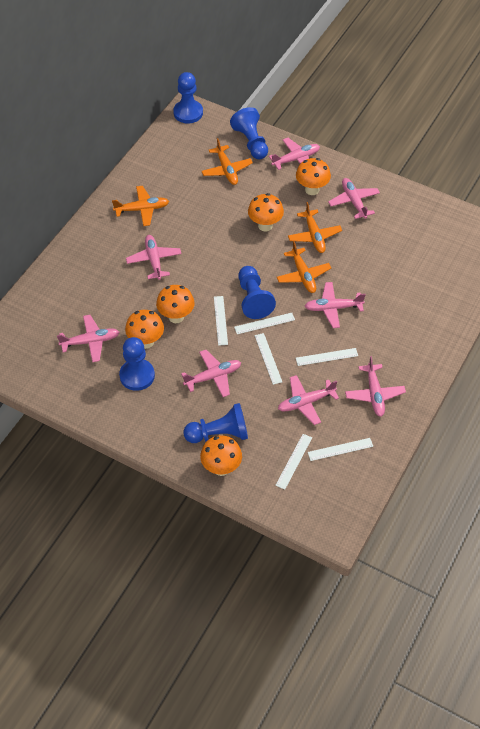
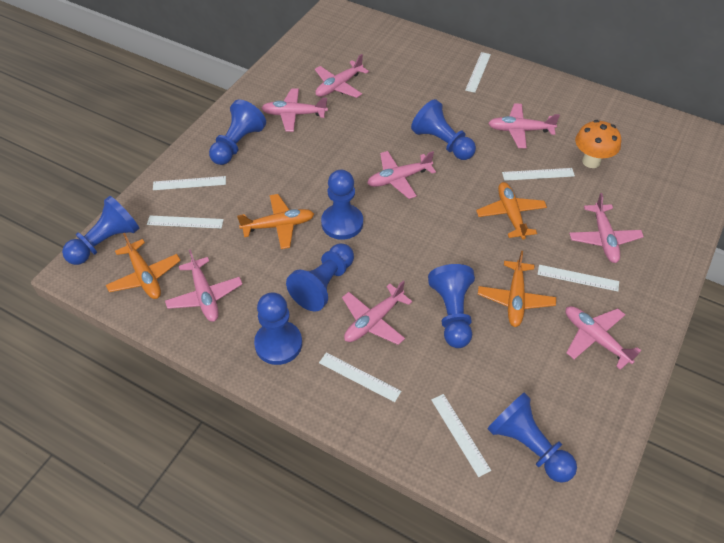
blue pawn: 5 -> 8
orange mushroom: 5 -> 1
white ruler: 6 -> 7

